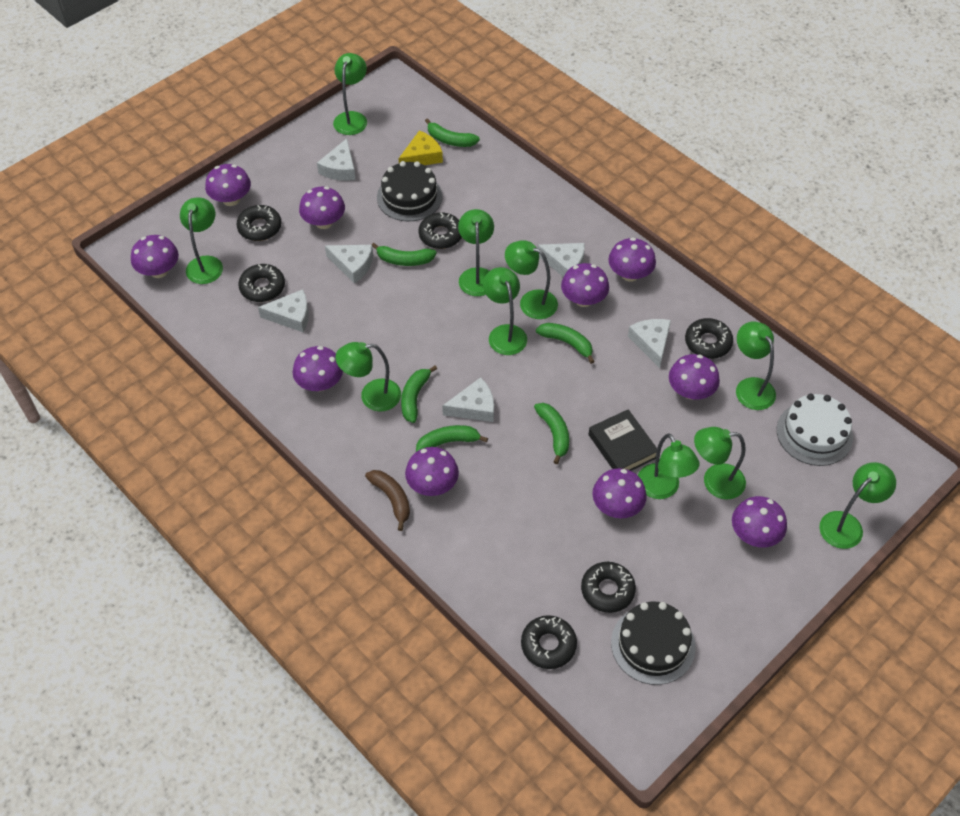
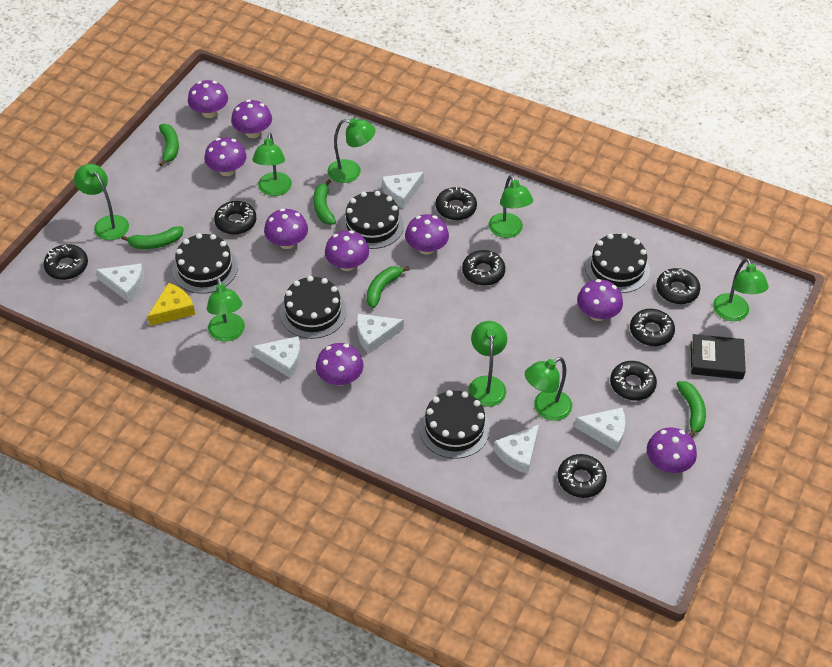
black cake: 2 -> 5
black donut: 6 -> 8
brown banana: 1 -> 0
green banana: 6 -> 5
green lamp: 10 -> 8
purple mushroom: 10 -> 9
white cake: 1 -> 0

